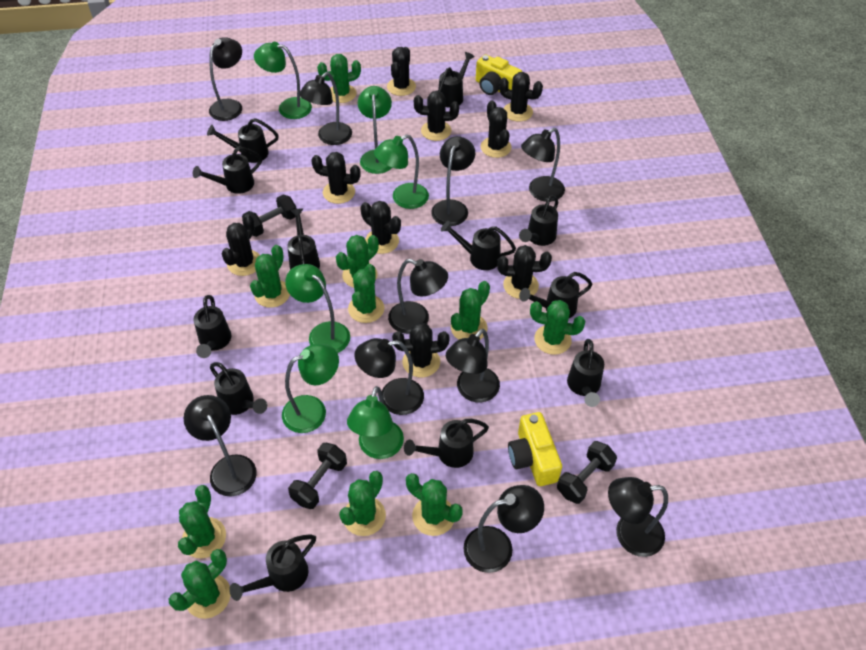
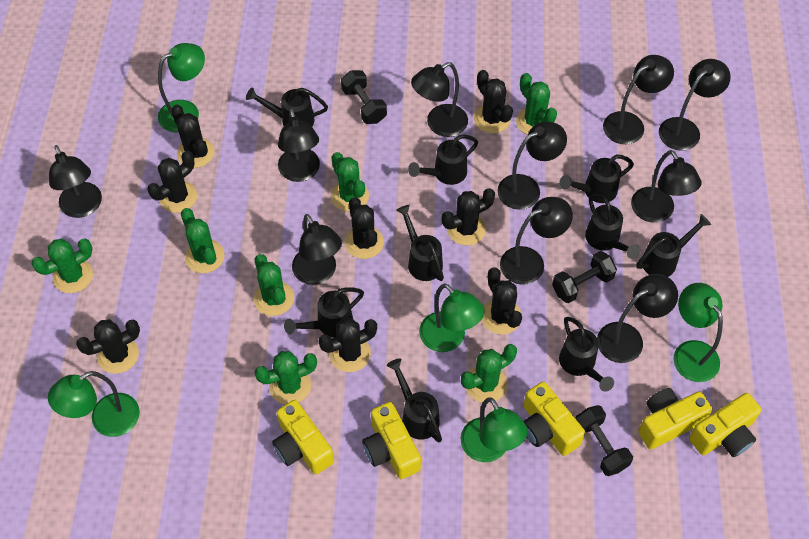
black cactus: 9 -> 8
black watering can: 12 -> 9
green cactus: 10 -> 7
green lamp: 6 -> 5
yellow camera: 2 -> 5

